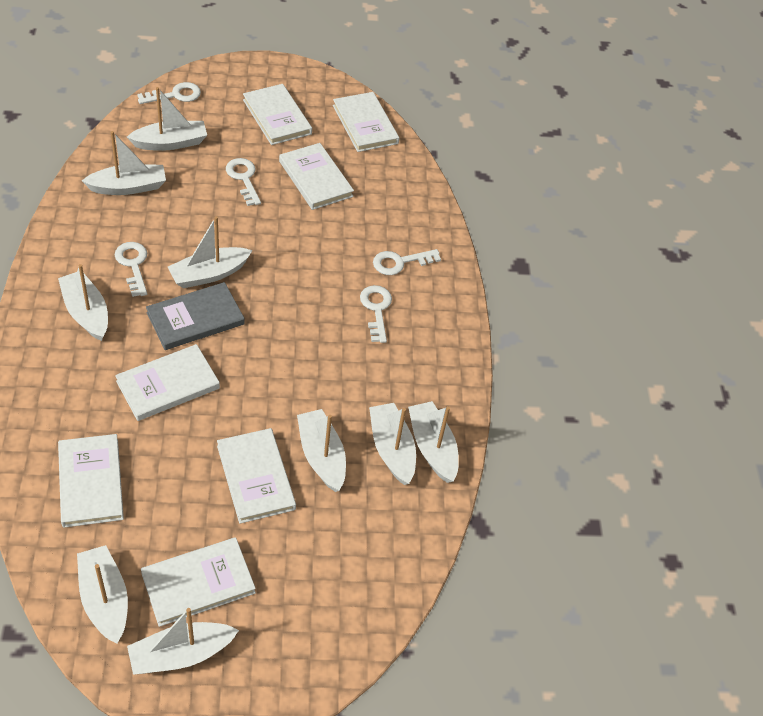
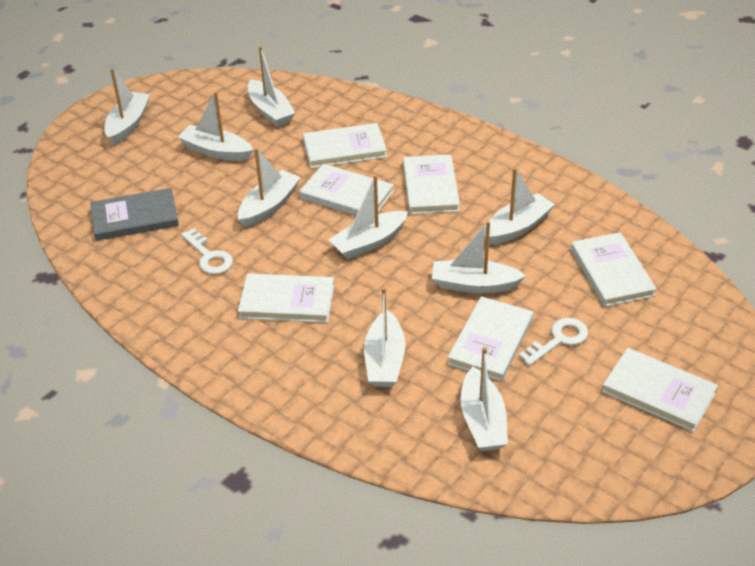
white key: 5 -> 2

